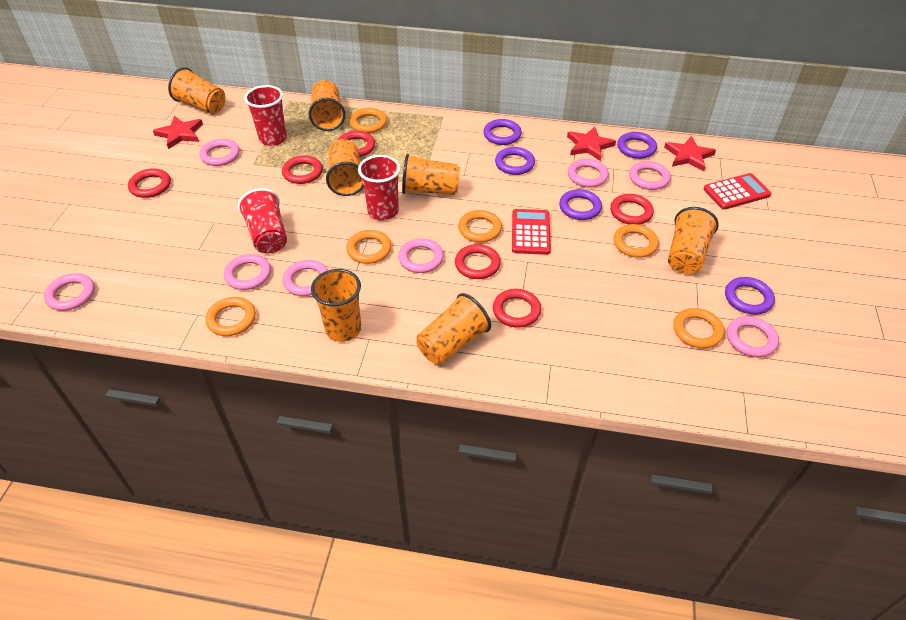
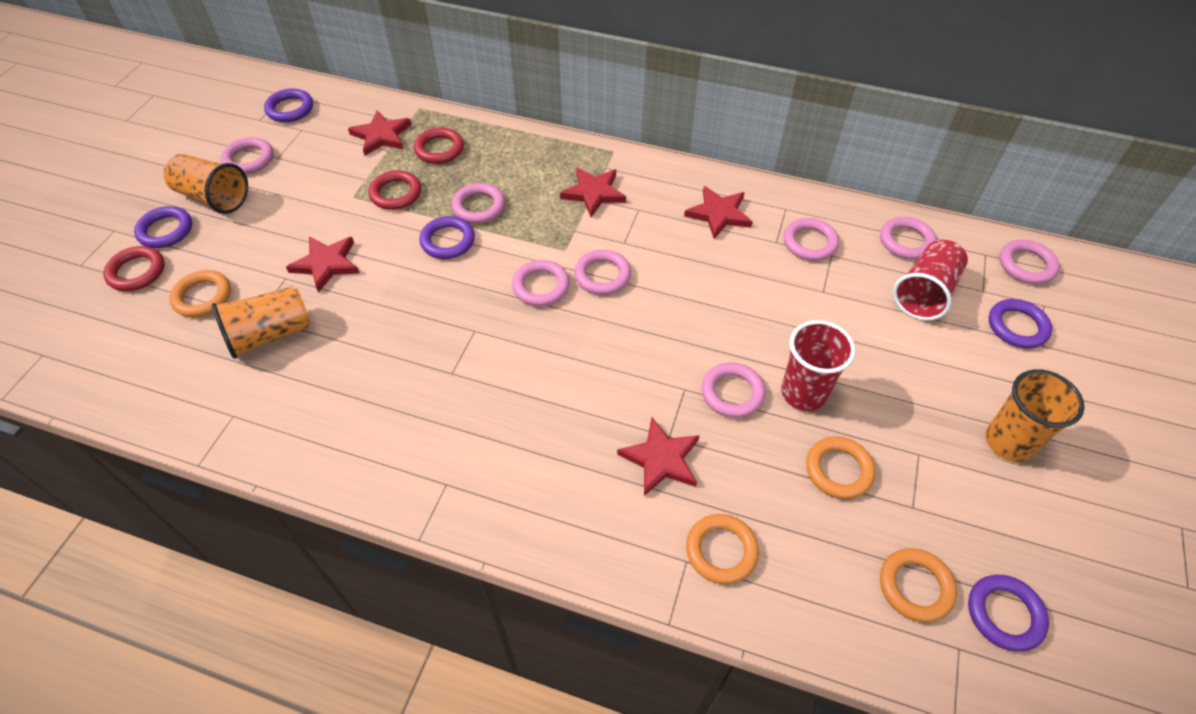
orange cup: 7 -> 3
orange ring: 6 -> 4
red calculator: 2 -> 0
red cup: 3 -> 2
red ring: 6 -> 3
red star: 3 -> 5

